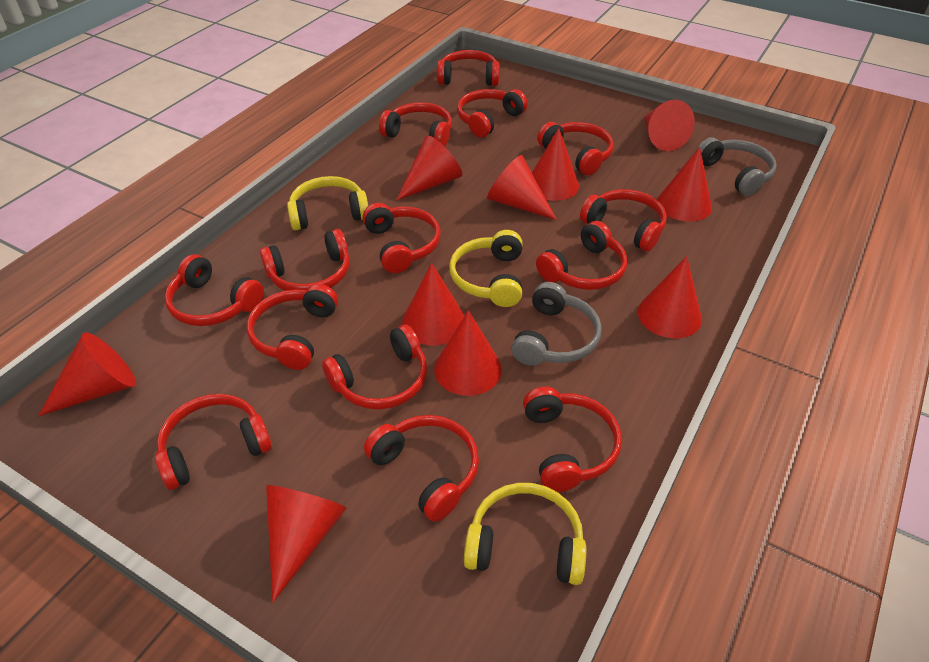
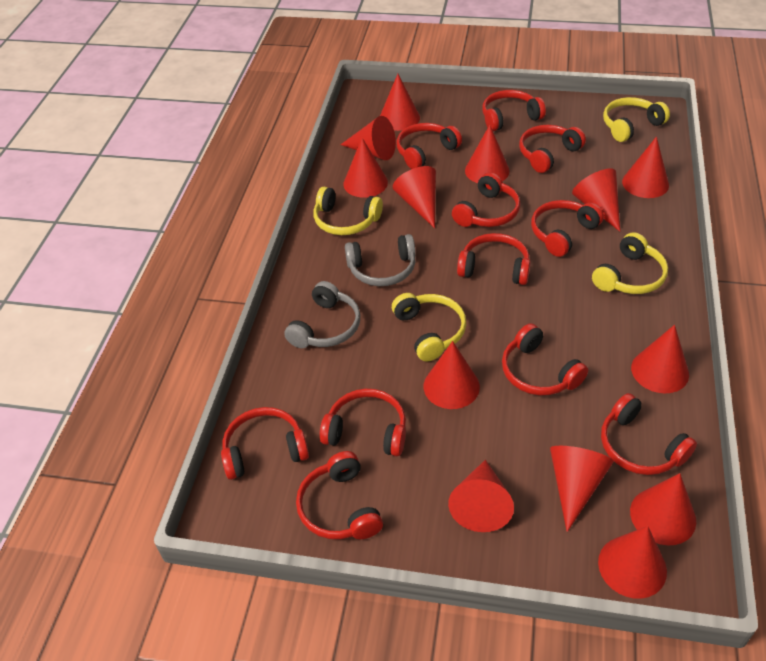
red cone: 10 -> 13
red headphones: 14 -> 11
yellow headphones: 3 -> 4

